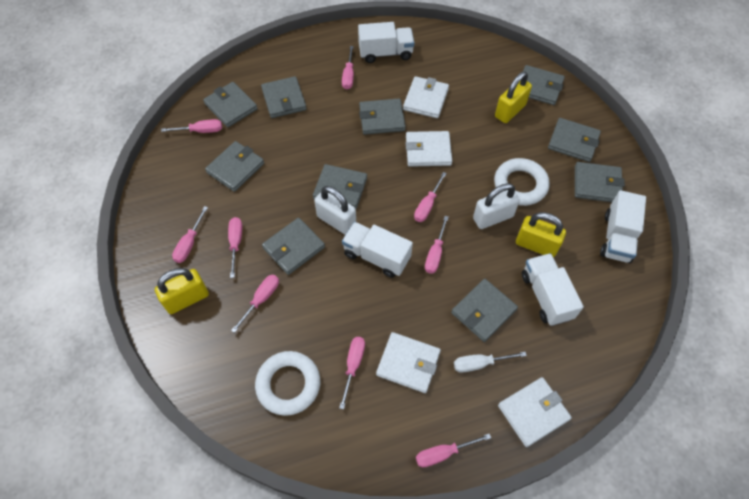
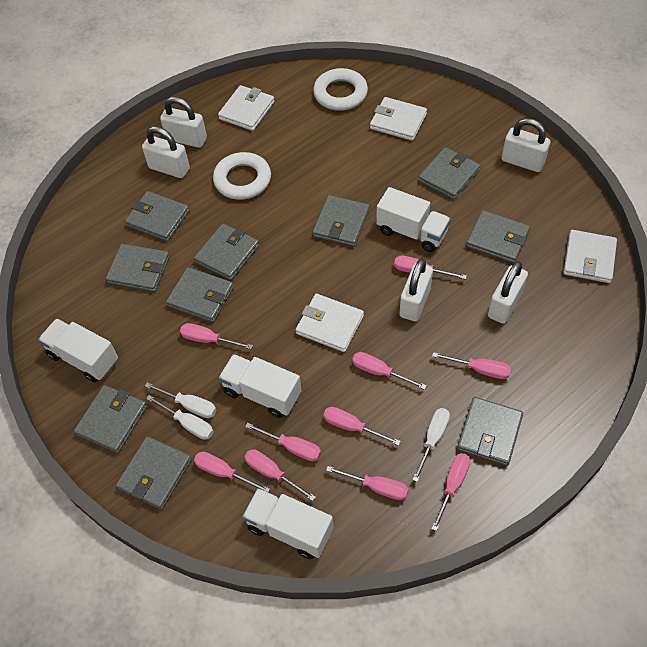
pink screwdriver: 9 -> 10
white padlock: 2 -> 5
white screwdriver: 1 -> 3
yellow padlock: 3 -> 0

